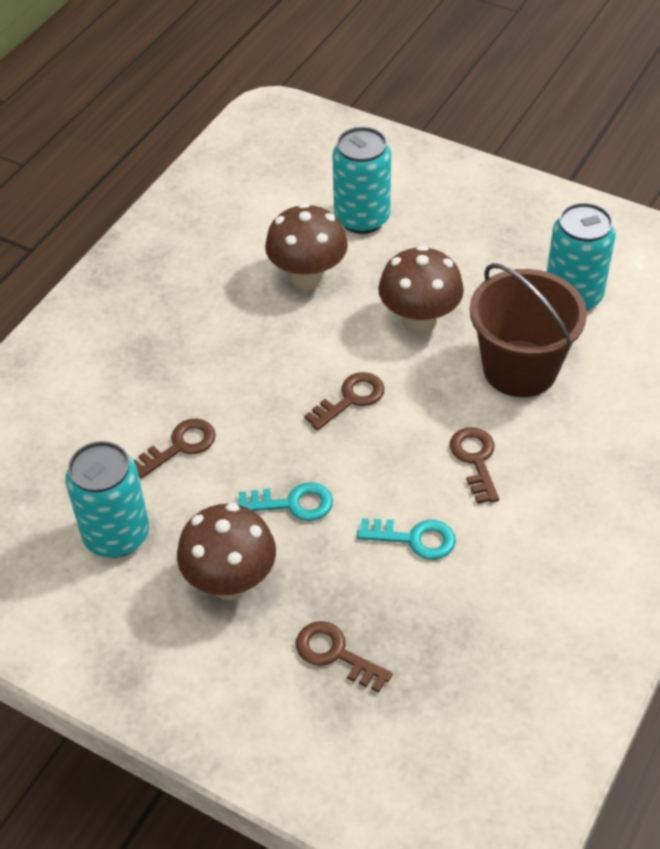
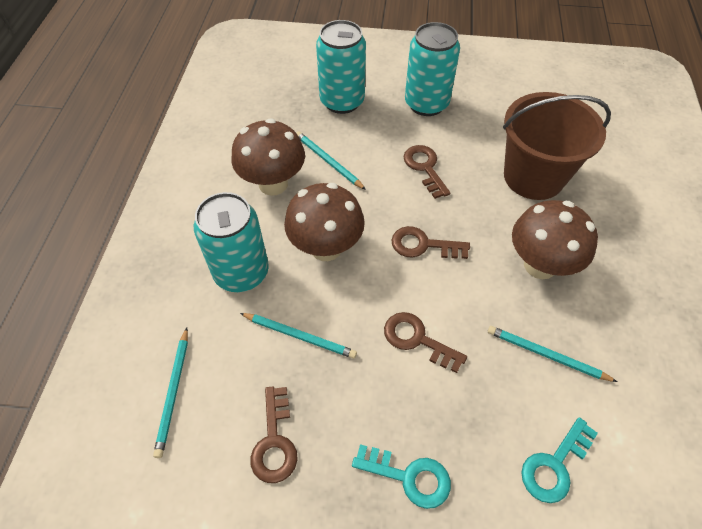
turquoise pencil: 0 -> 4

